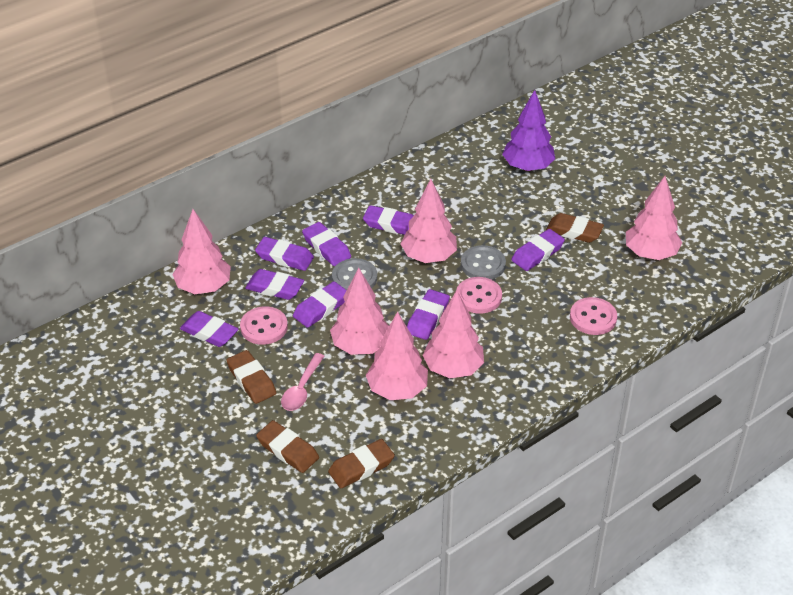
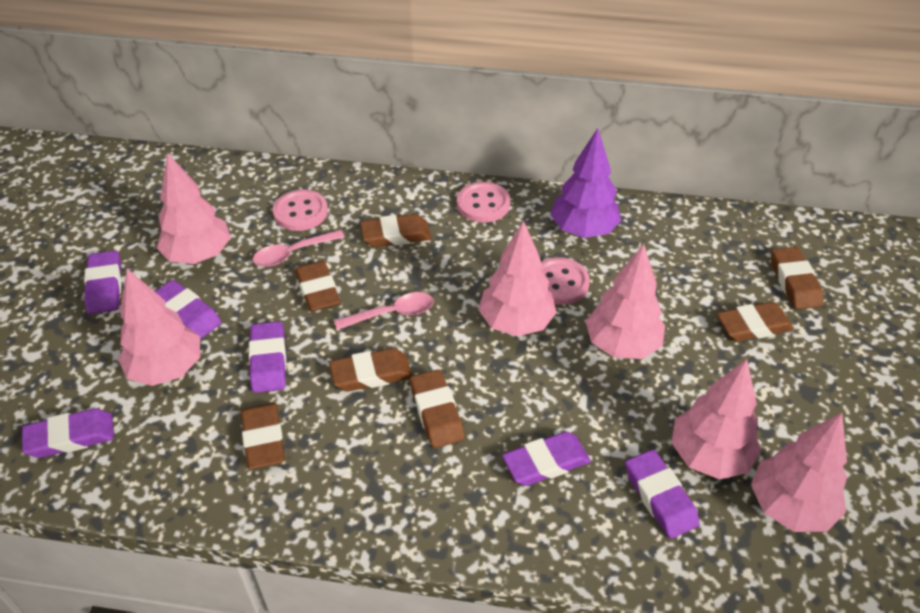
brown eraser: 4 -> 7
grey button: 2 -> 0
pink spoon: 1 -> 2
purple eraser: 8 -> 6

